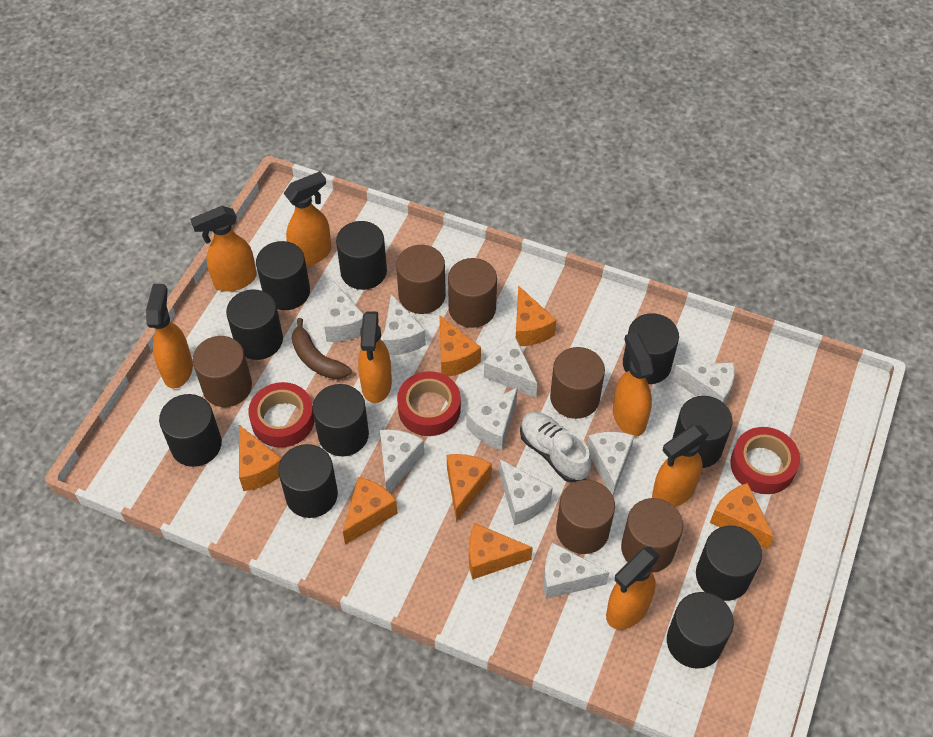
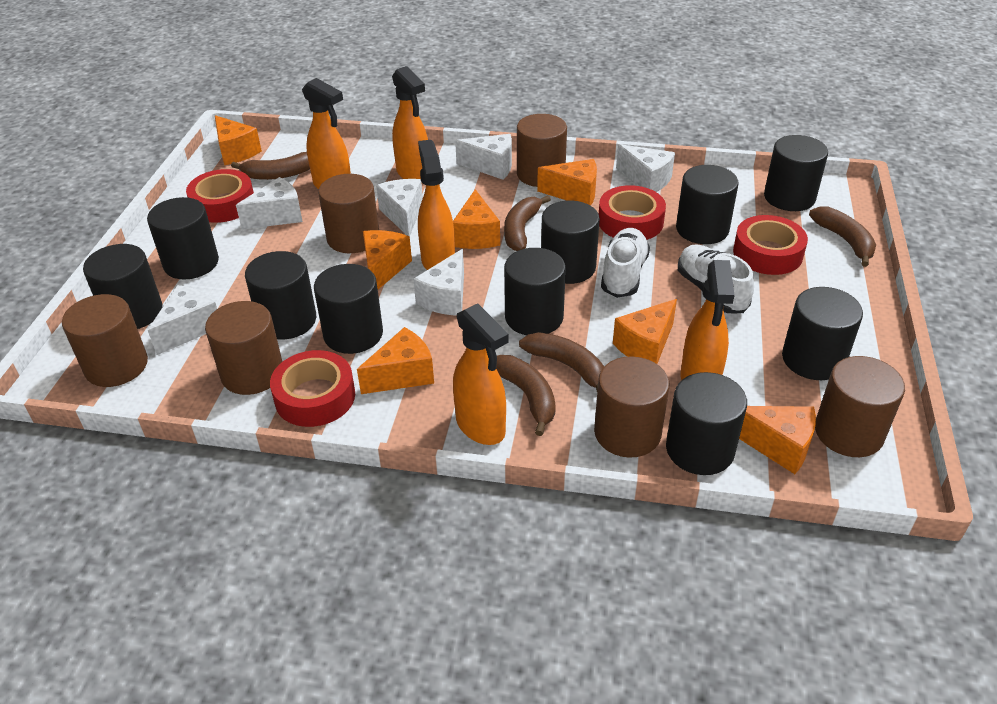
brown banana: 1 -> 5
orange spray bottle: 7 -> 5
red tape: 3 -> 4
white cheese: 9 -> 6
white shoe: 1 -> 2

